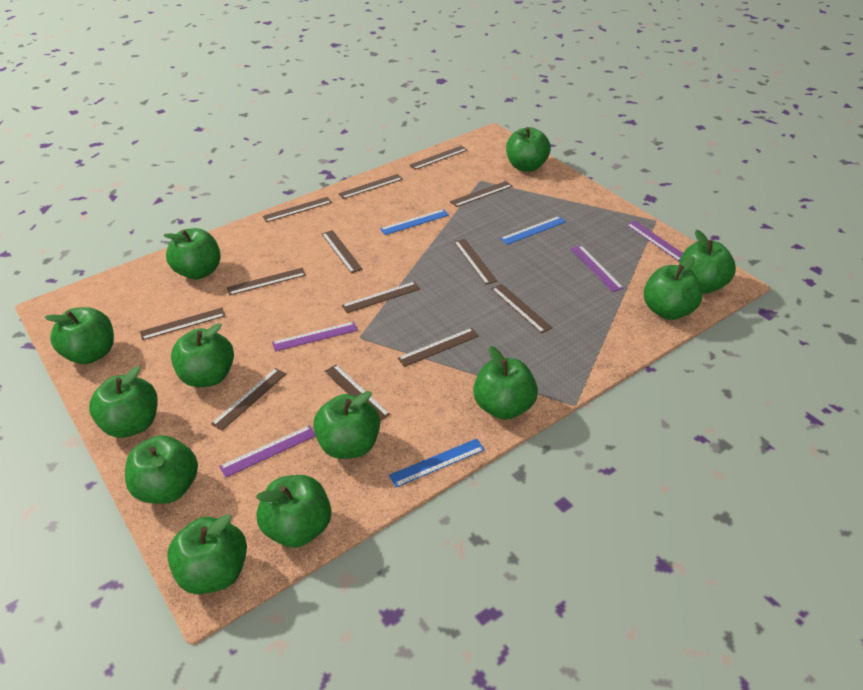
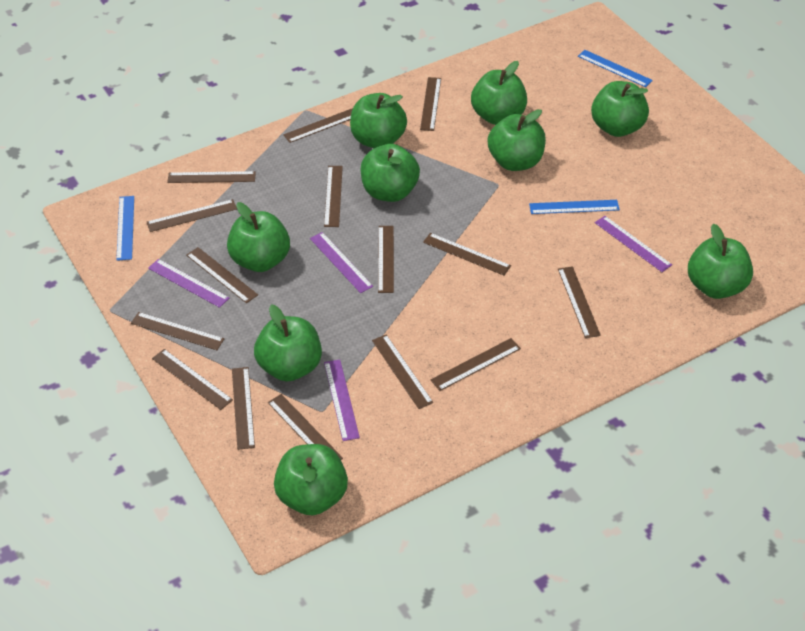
brown ruler: 13 -> 15
green apple: 12 -> 9

